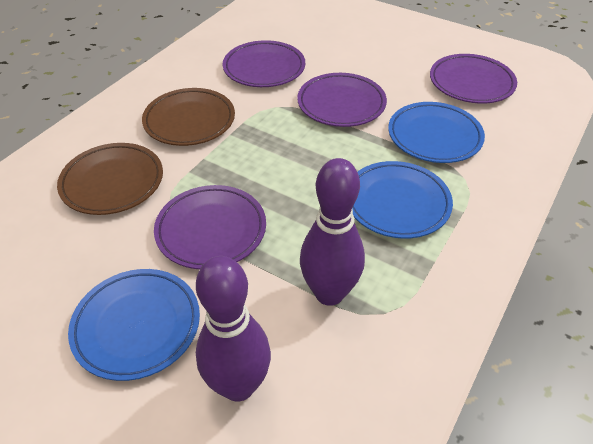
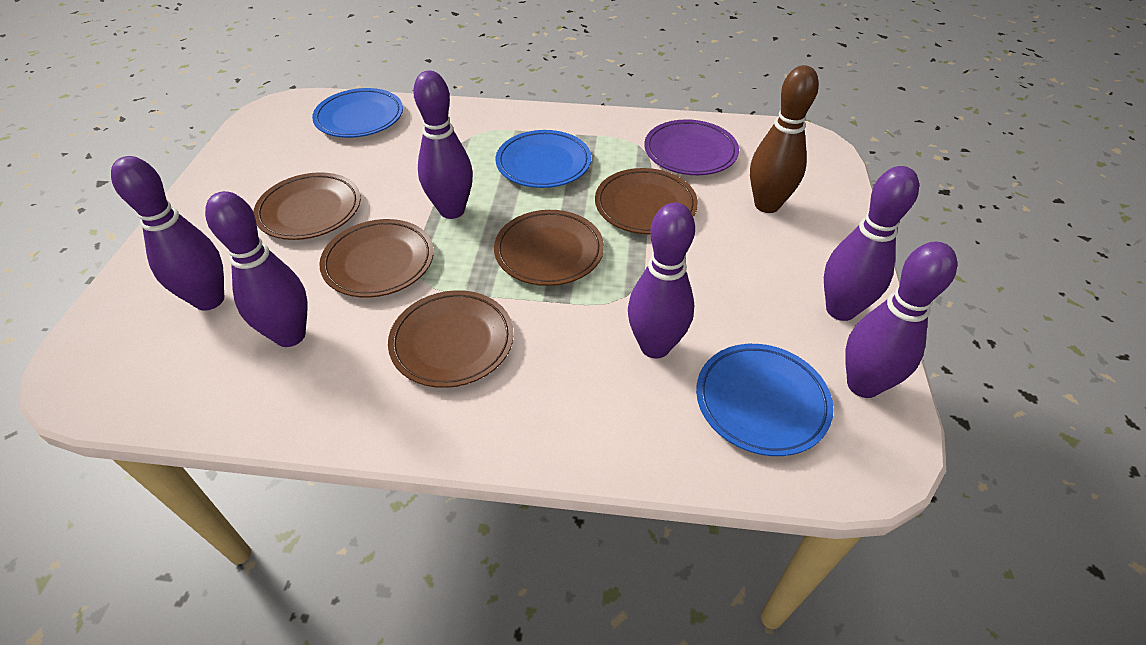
brown bowling pin: 0 -> 1
brown plate: 2 -> 5
purple bowling pin: 2 -> 6
purple plate: 4 -> 1

